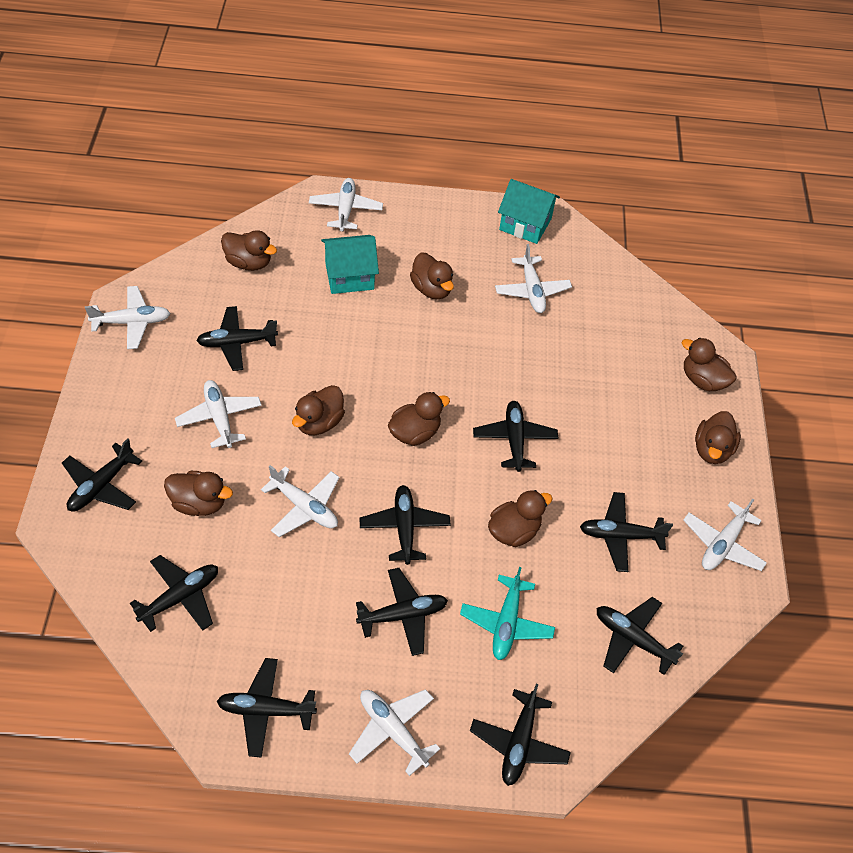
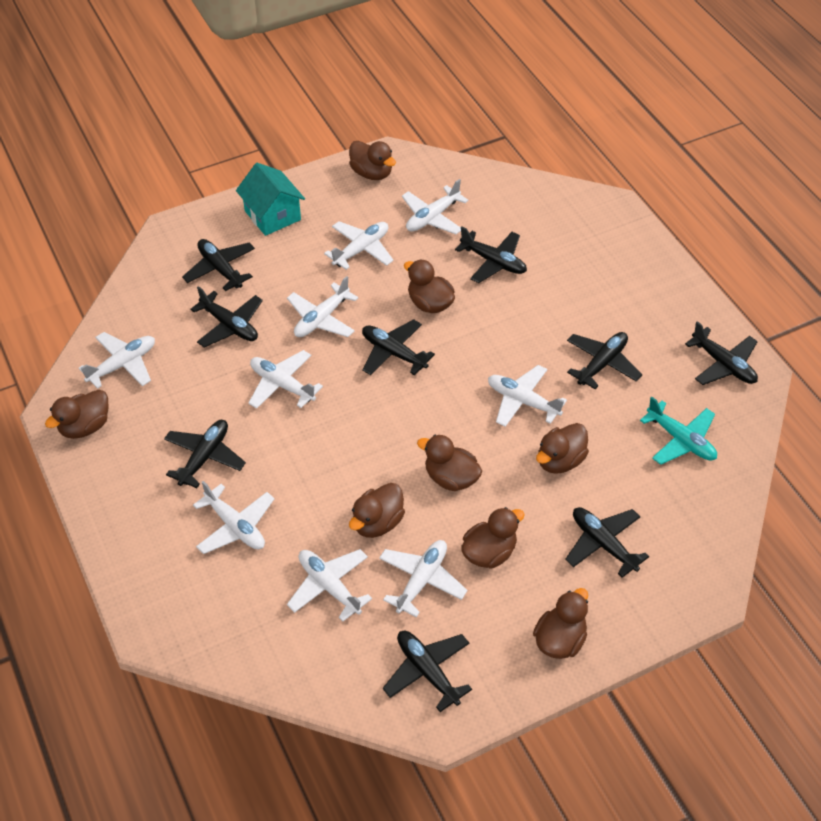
black plane: 10 -> 9
turquoise house: 2 -> 1
white plane: 7 -> 9

